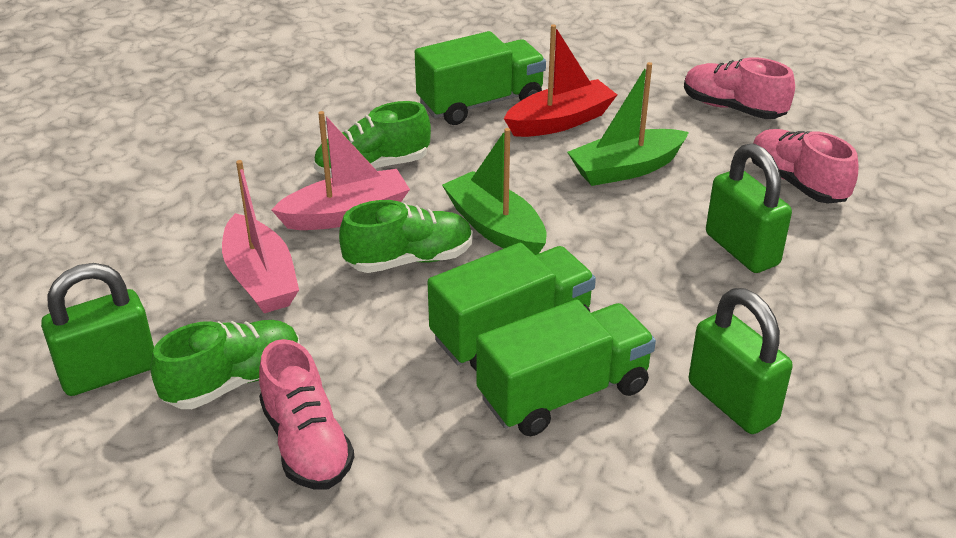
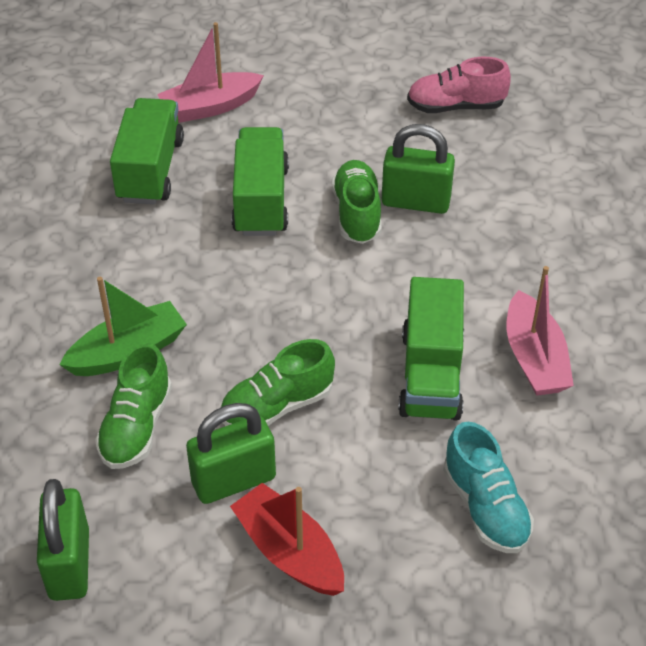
green boat: 2 -> 1
pink shoe: 3 -> 1
turquoise shoe: 0 -> 1

